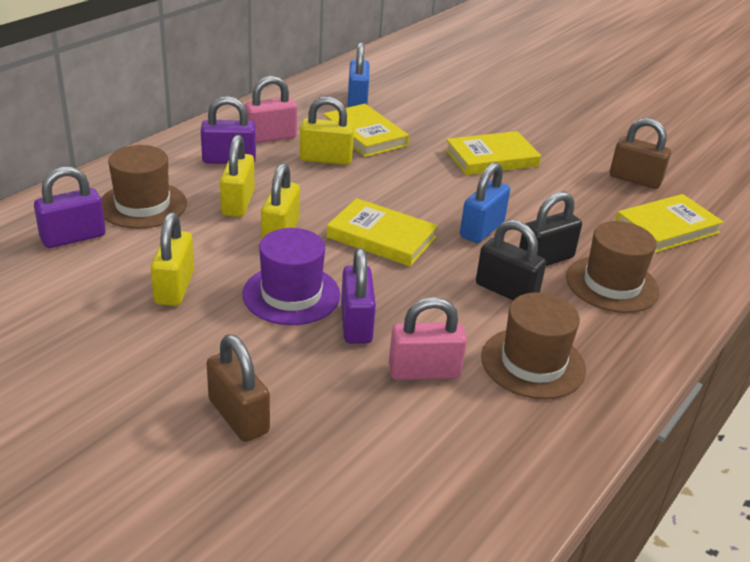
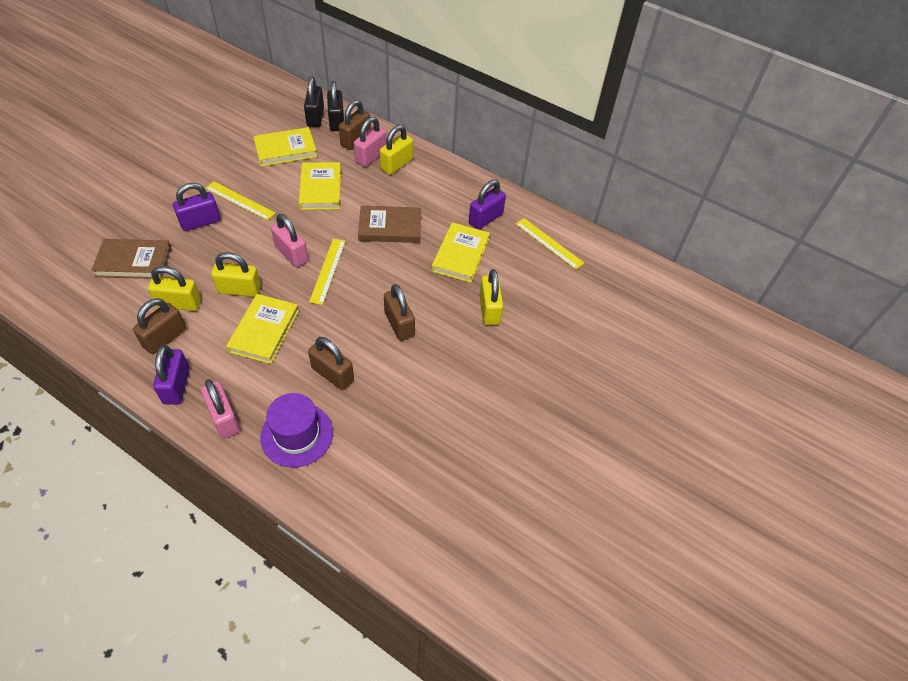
blue padlock: 2 -> 0
brown book: 0 -> 2
brown hat: 3 -> 0
brown padlock: 2 -> 4
pink padlock: 2 -> 3
yellow ruler: 0 -> 3

